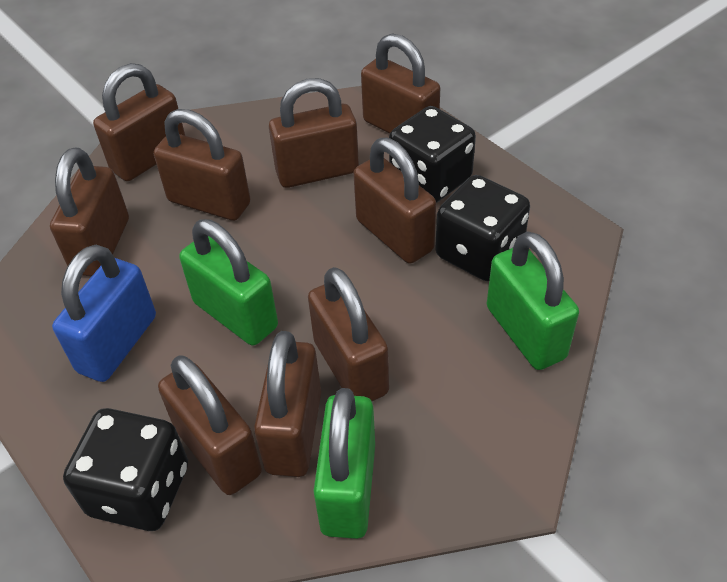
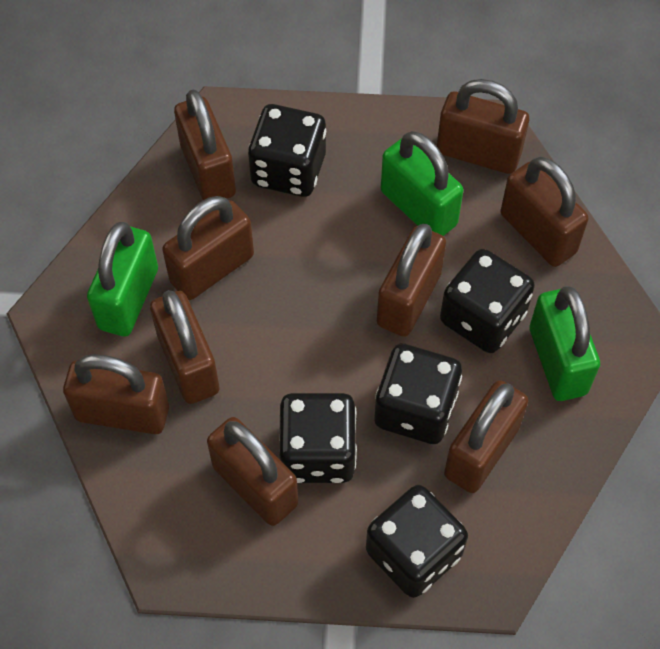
black dice: 3 -> 5
blue padlock: 1 -> 0

